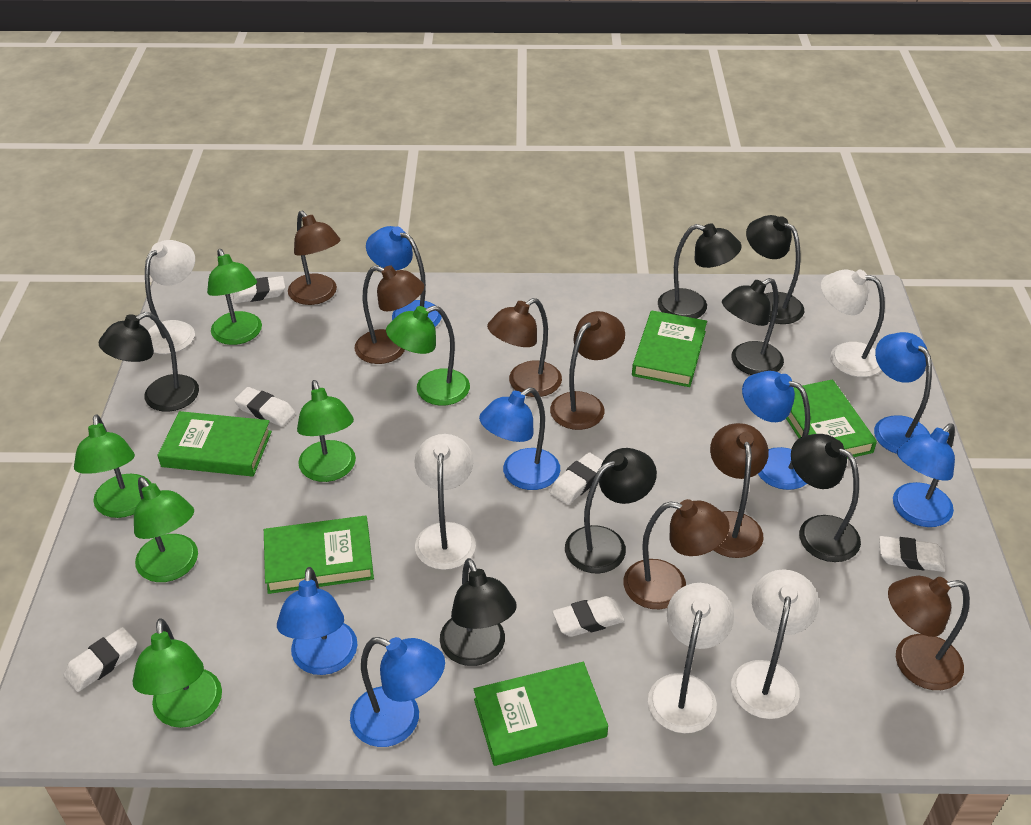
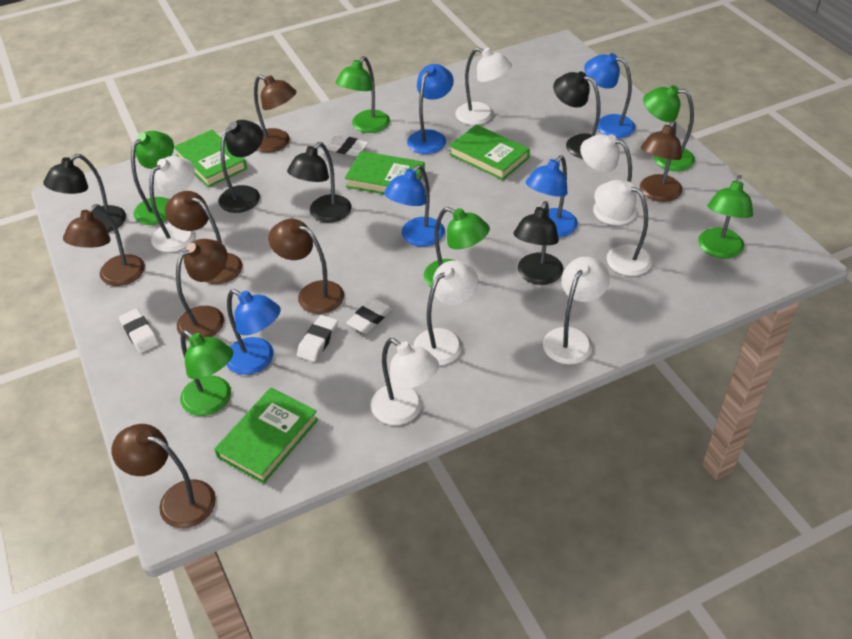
black lamp: 7 -> 5
blue lamp: 7 -> 5
green book: 5 -> 4
white eraser: 6 -> 4
white lamp: 5 -> 7

